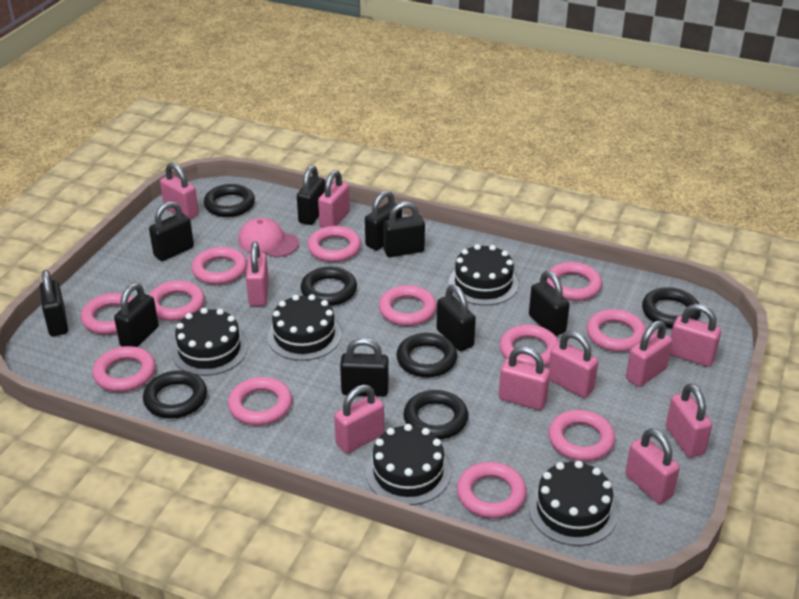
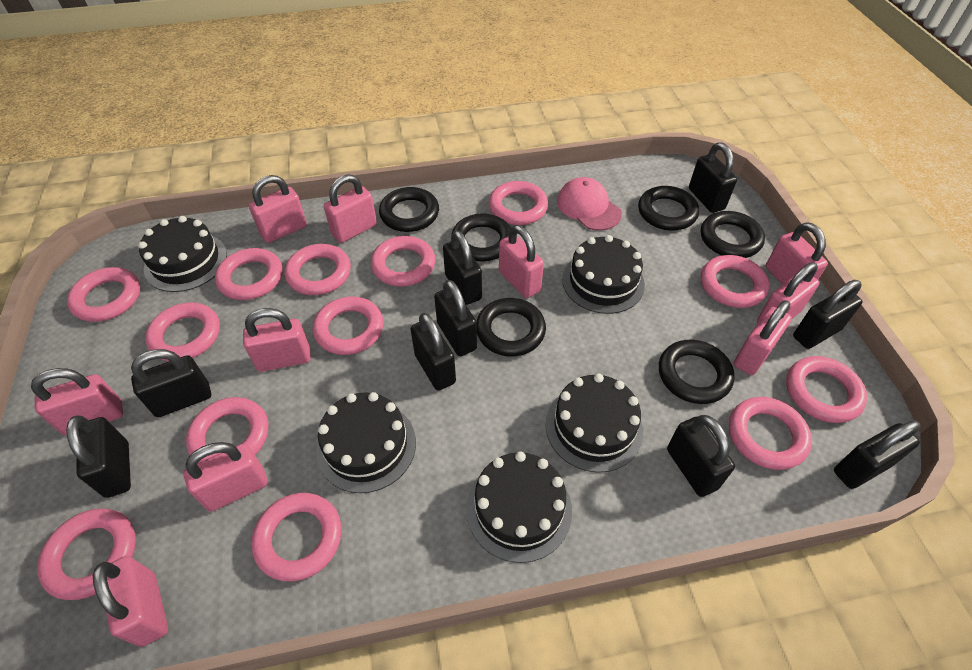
pink ring: 12 -> 13

